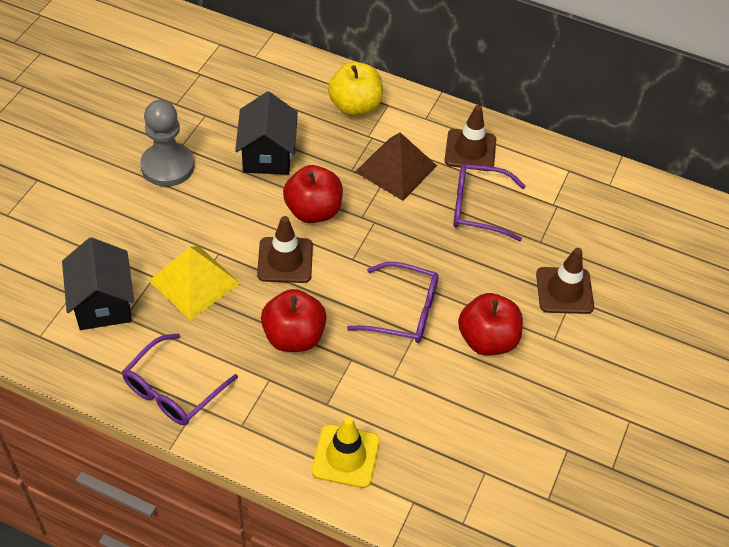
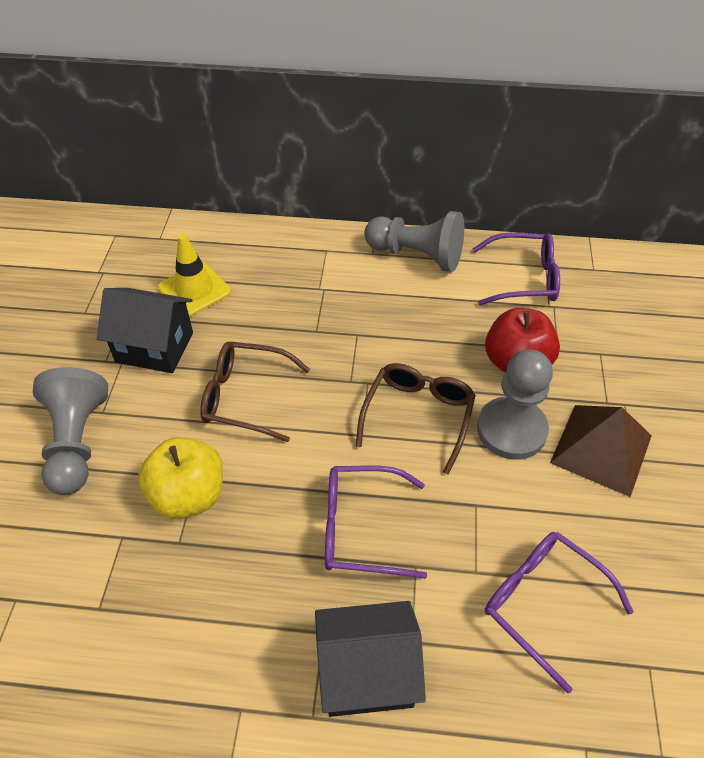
brown glasses: 0 -> 2
brown traffic cone: 3 -> 0
grey pawn: 1 -> 3
red apple: 3 -> 1
yellow pyramid: 1 -> 0

